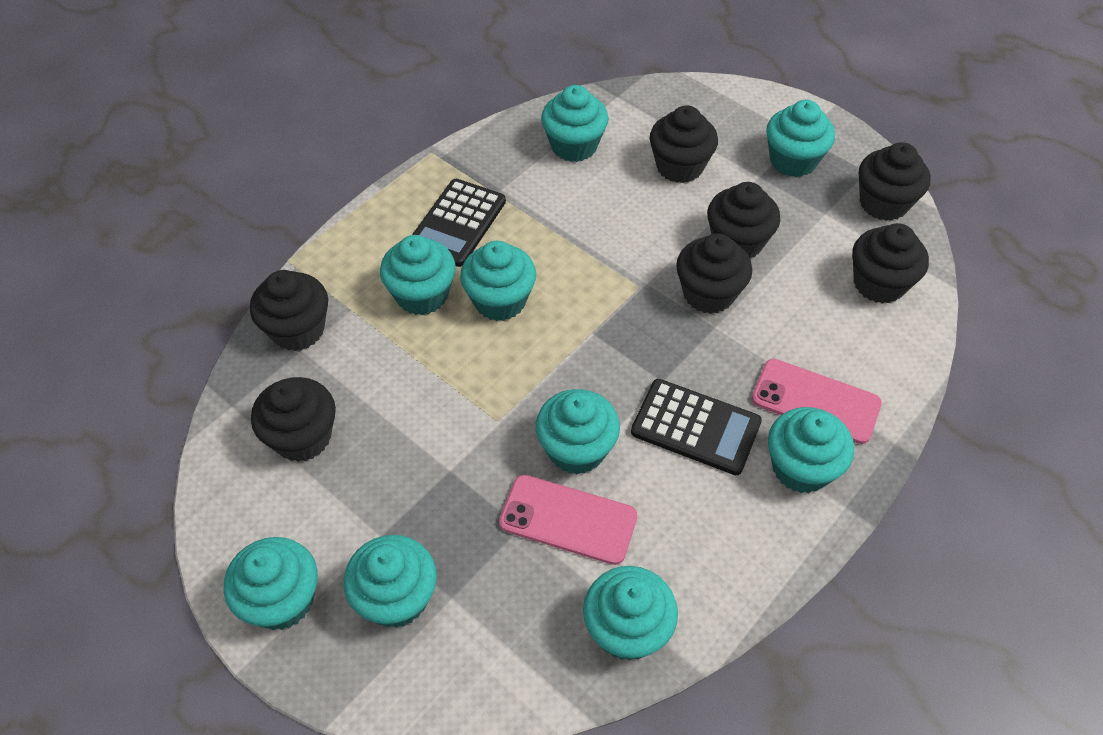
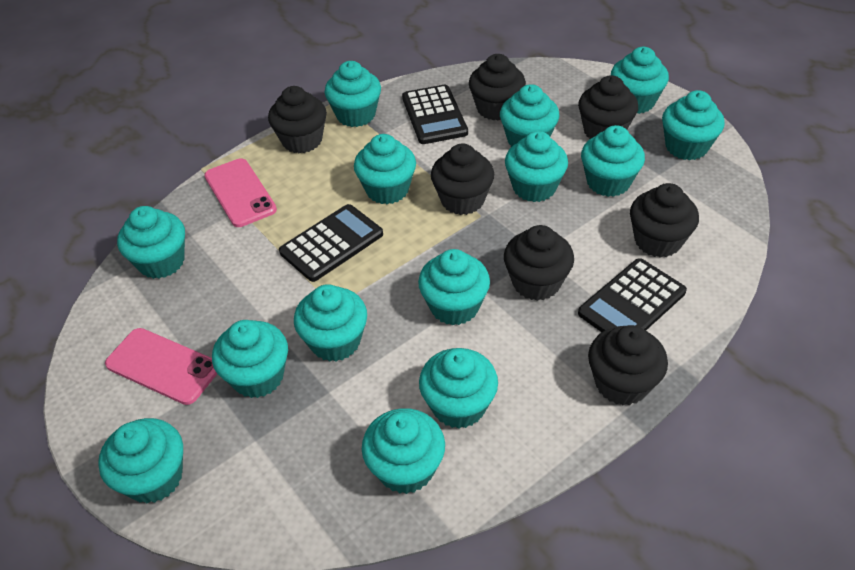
black calculator: 2 -> 3
turquoise cupcake: 9 -> 14

